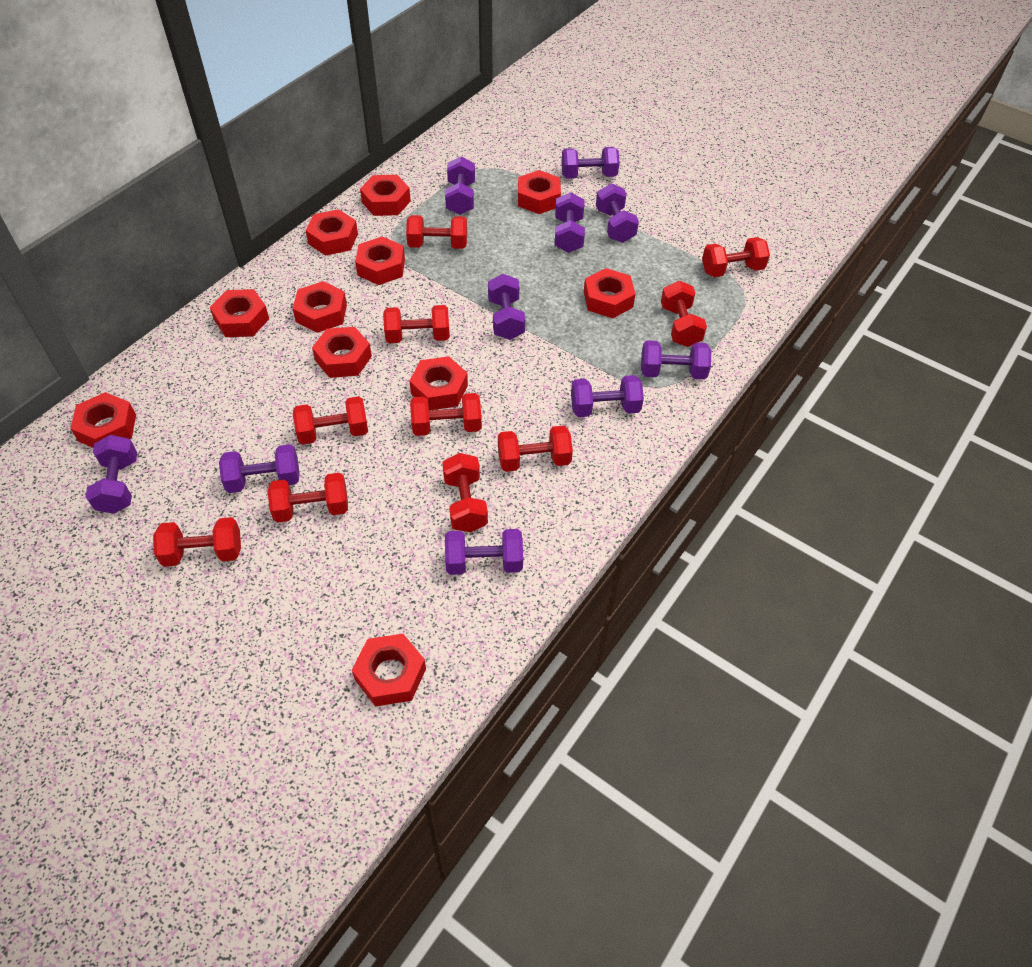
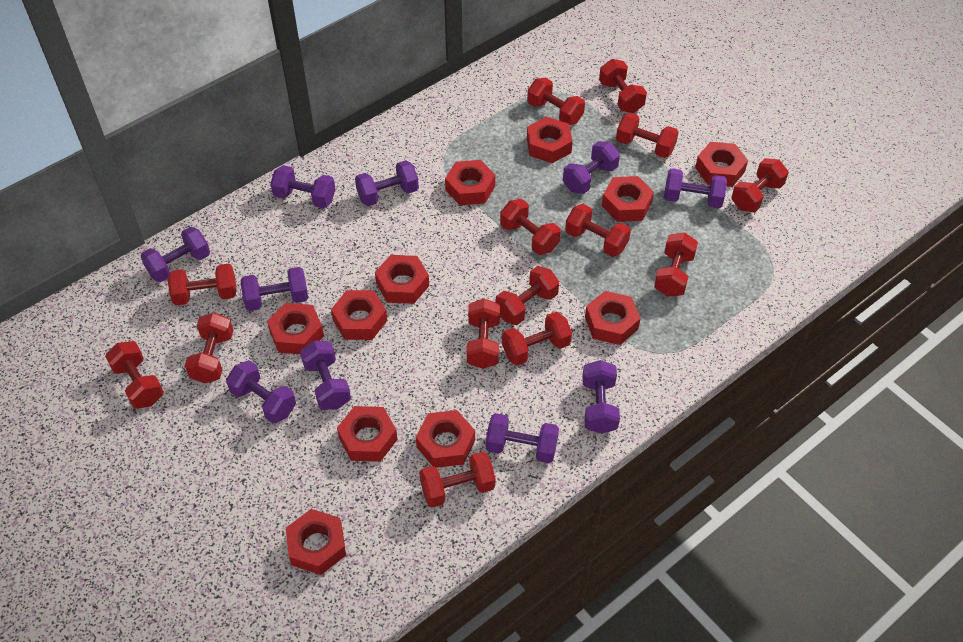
red dumbbell: 10 -> 14

